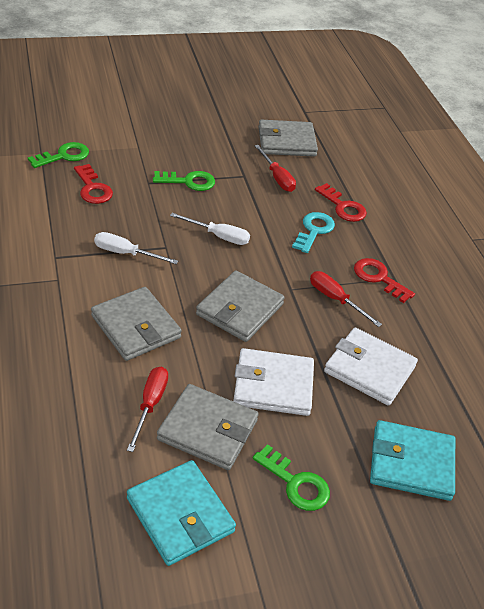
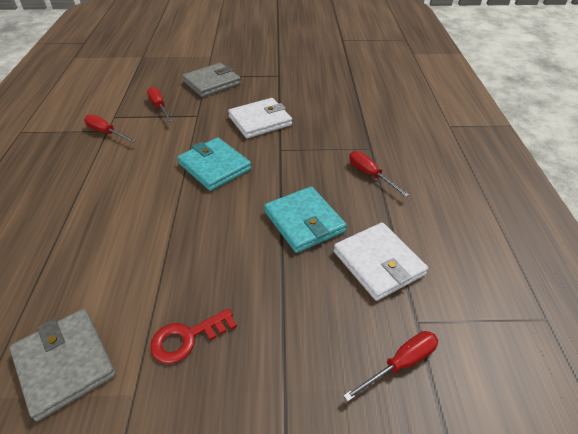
green key: 3 -> 0
grey wallet: 4 -> 2
red key: 3 -> 1
red screwdriver: 3 -> 4
turquoise key: 1 -> 0
white screwdriver: 2 -> 0

